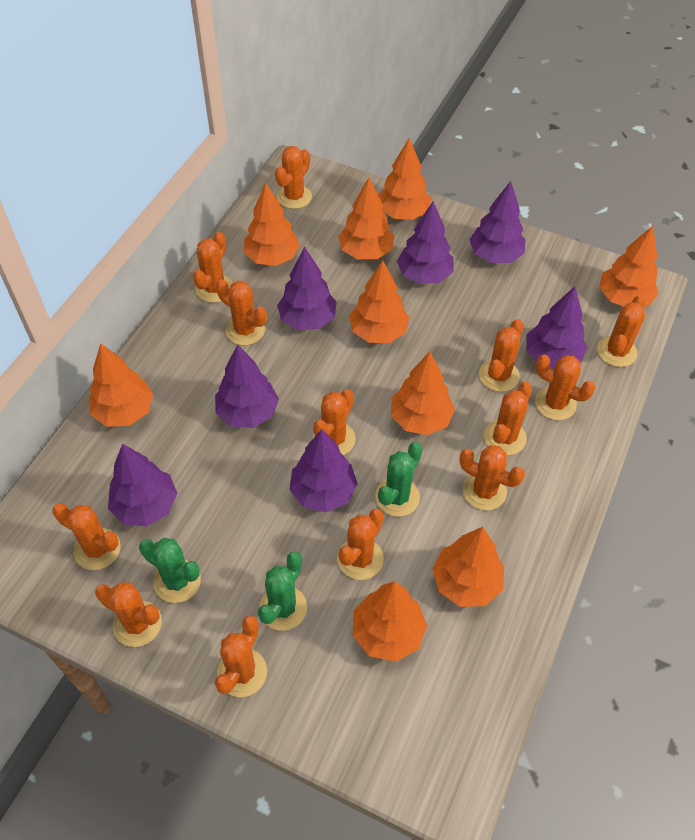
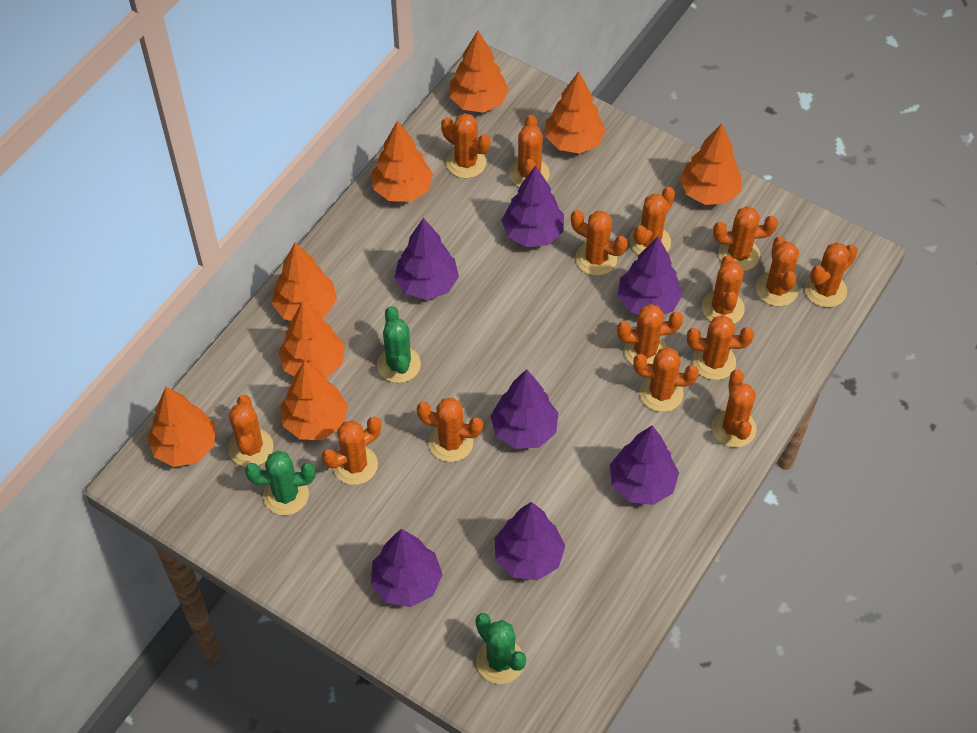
orange cactus: 13 -> 15
orange tree: 9 -> 8

